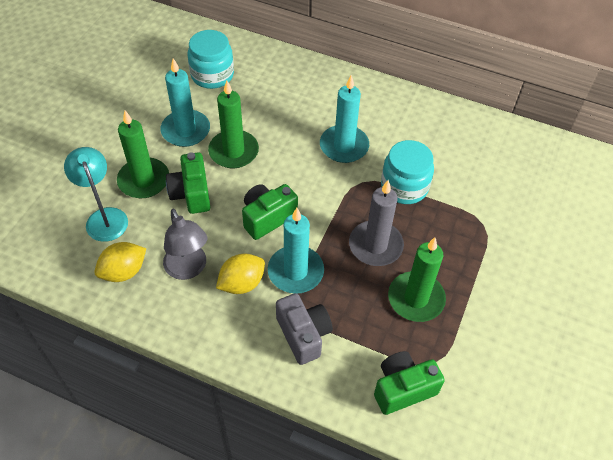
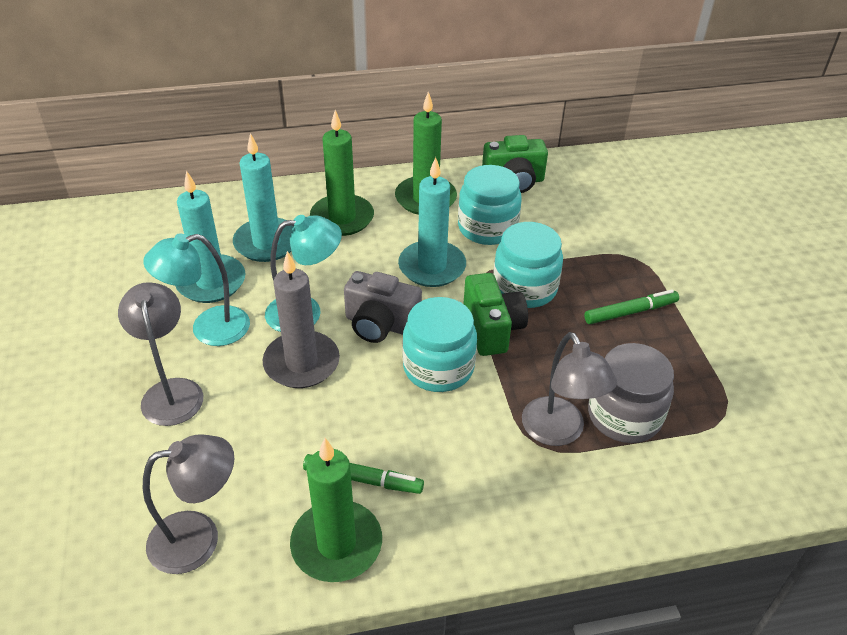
green camera: 3 -> 2
green marker: 0 -> 2
grey jar: 0 -> 1
grey lamp: 1 -> 3
turquoise jar: 2 -> 3
turquoise lamp: 1 -> 2
yellow lemon: 2 -> 0

